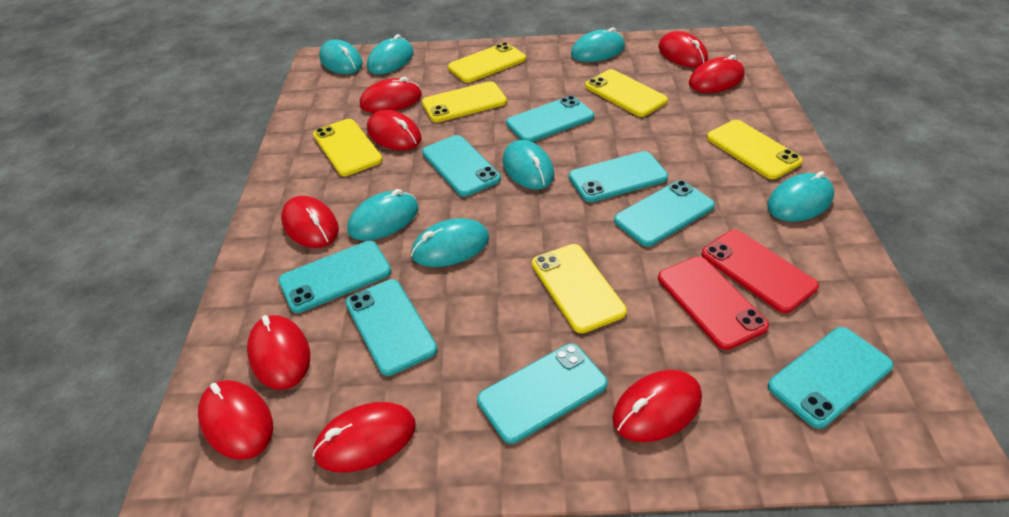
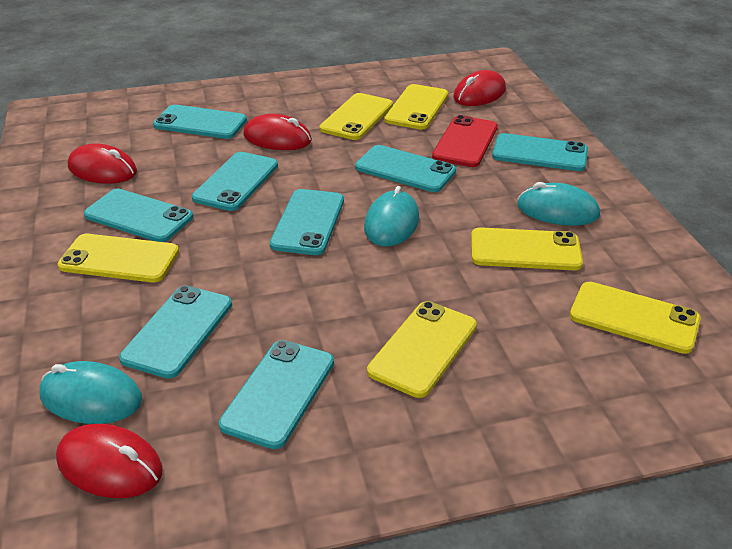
red mouse: 9 -> 4
red phone: 2 -> 1
turquoise mouse: 7 -> 3

